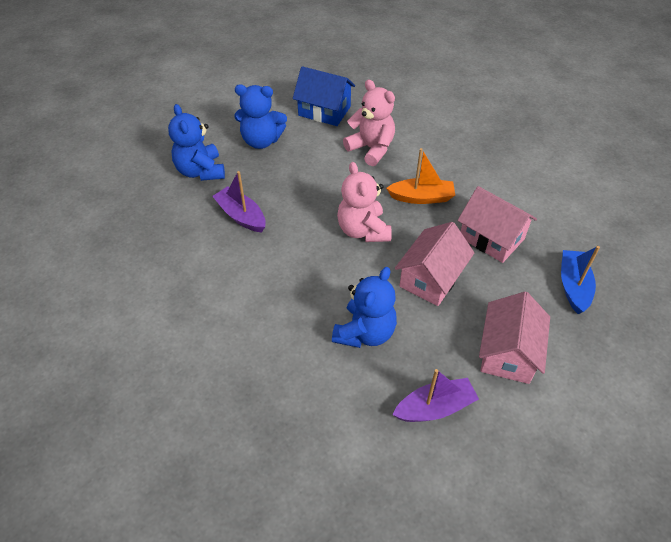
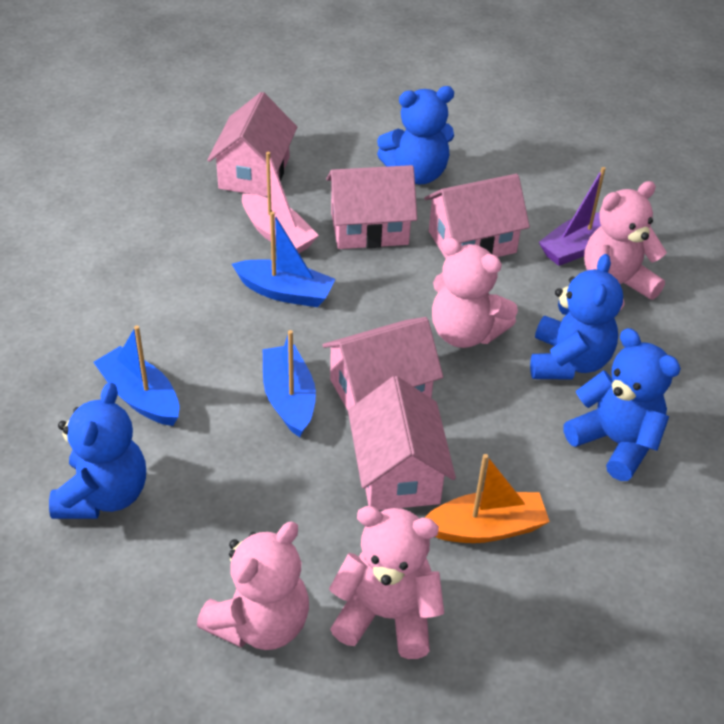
blue boat: 1 -> 3
blue house: 1 -> 0
blue teddy bear: 3 -> 4
pink boat: 0 -> 1
pink house: 3 -> 5
pink teddy bear: 2 -> 4
purple boat: 2 -> 1

